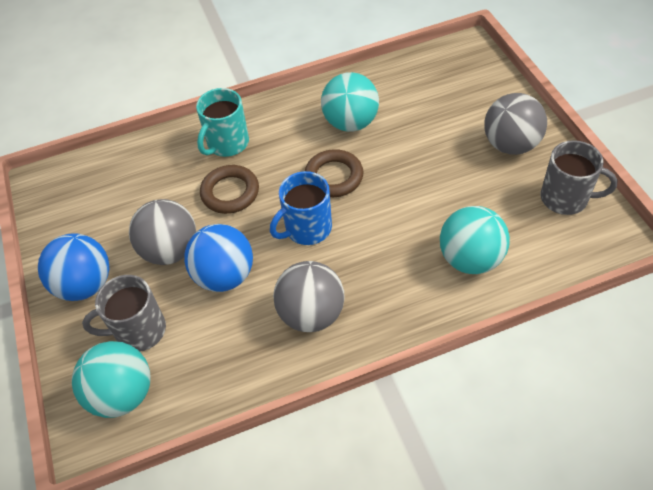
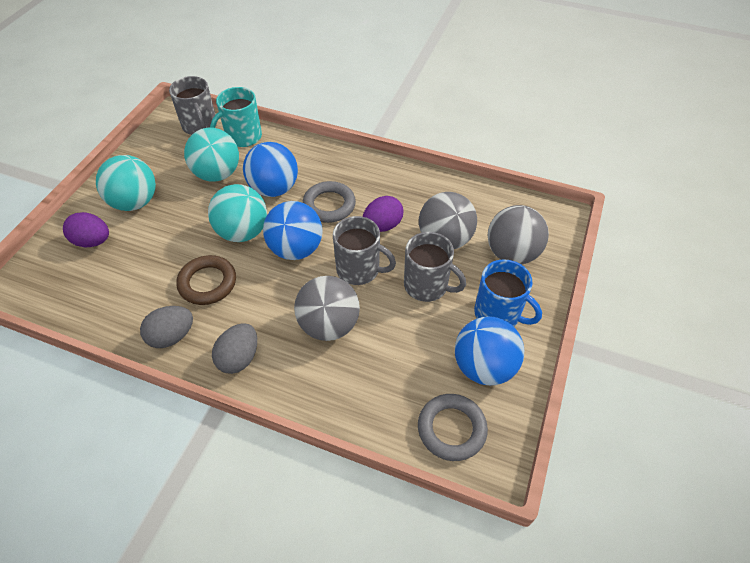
blue ball: 2 -> 3
brown ring: 2 -> 1
grey egg: 0 -> 2
grey mug: 2 -> 3
grey ring: 0 -> 2
purple egg: 0 -> 2

